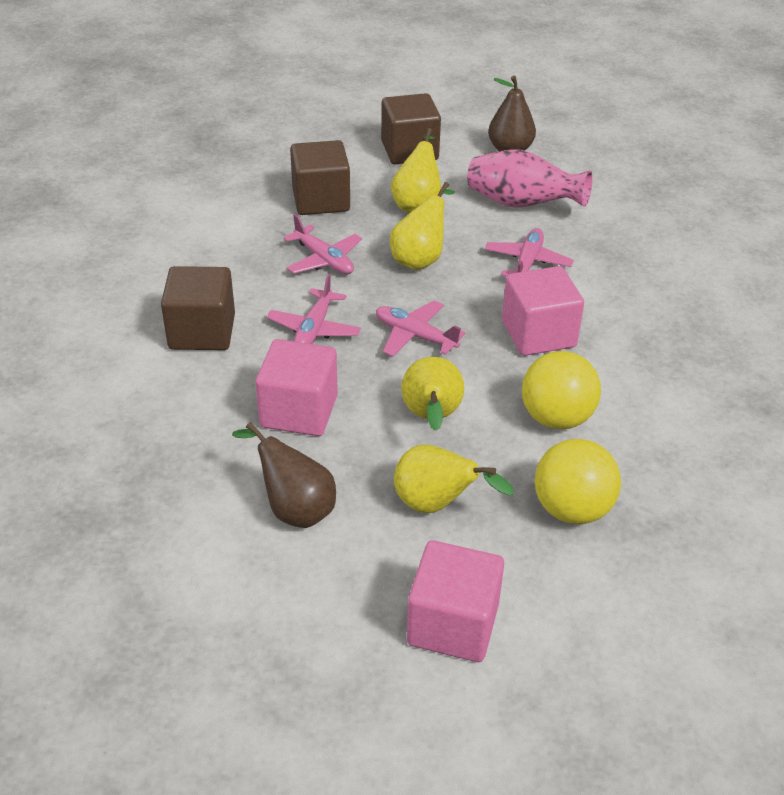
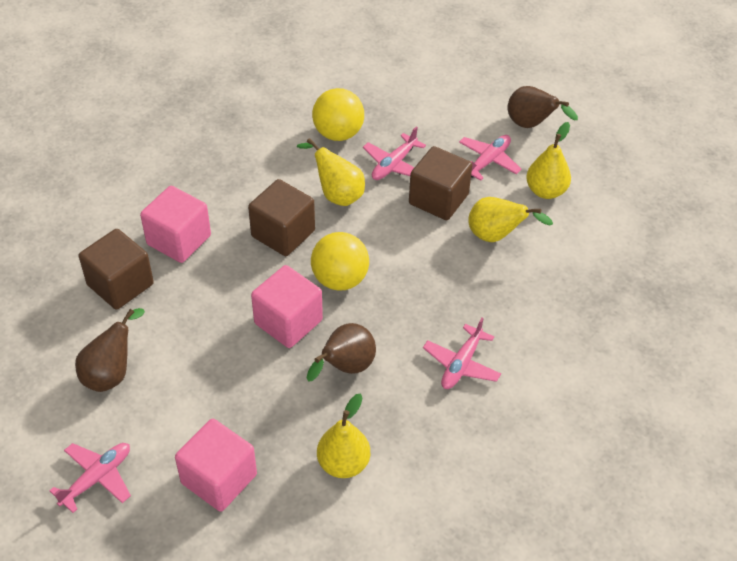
brown pear: 2 -> 3
pink vase: 1 -> 0

